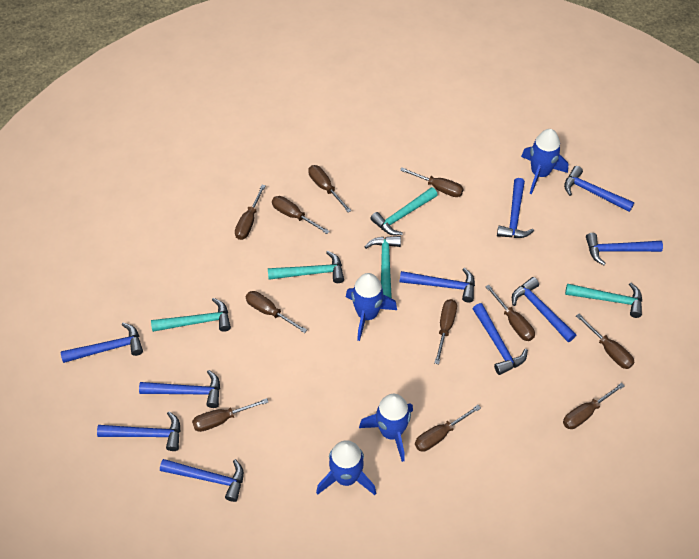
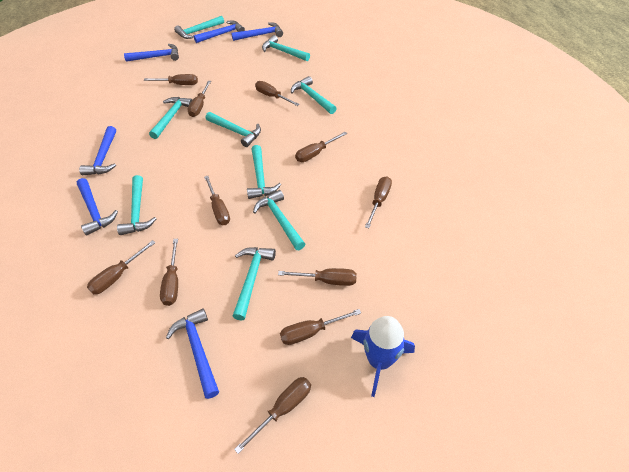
blue hammer: 10 -> 6
blue rocket: 4 -> 1
turquoise hammer: 5 -> 9

